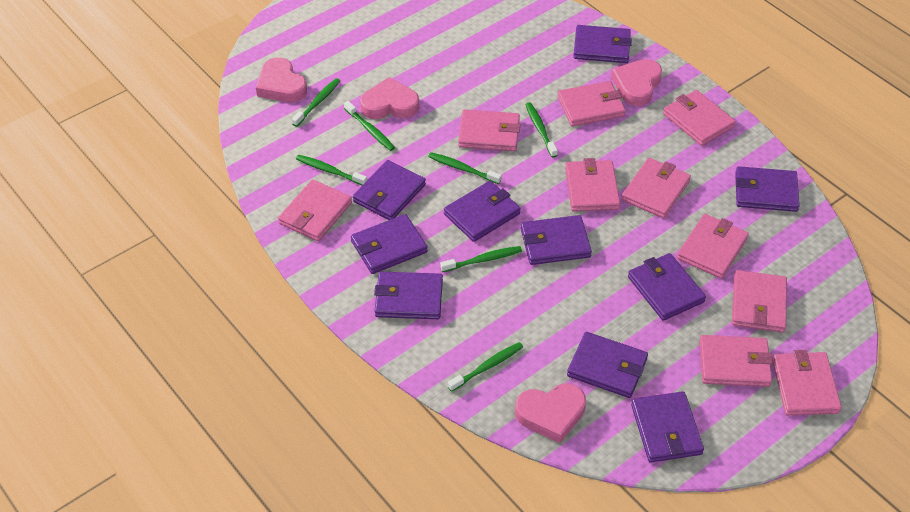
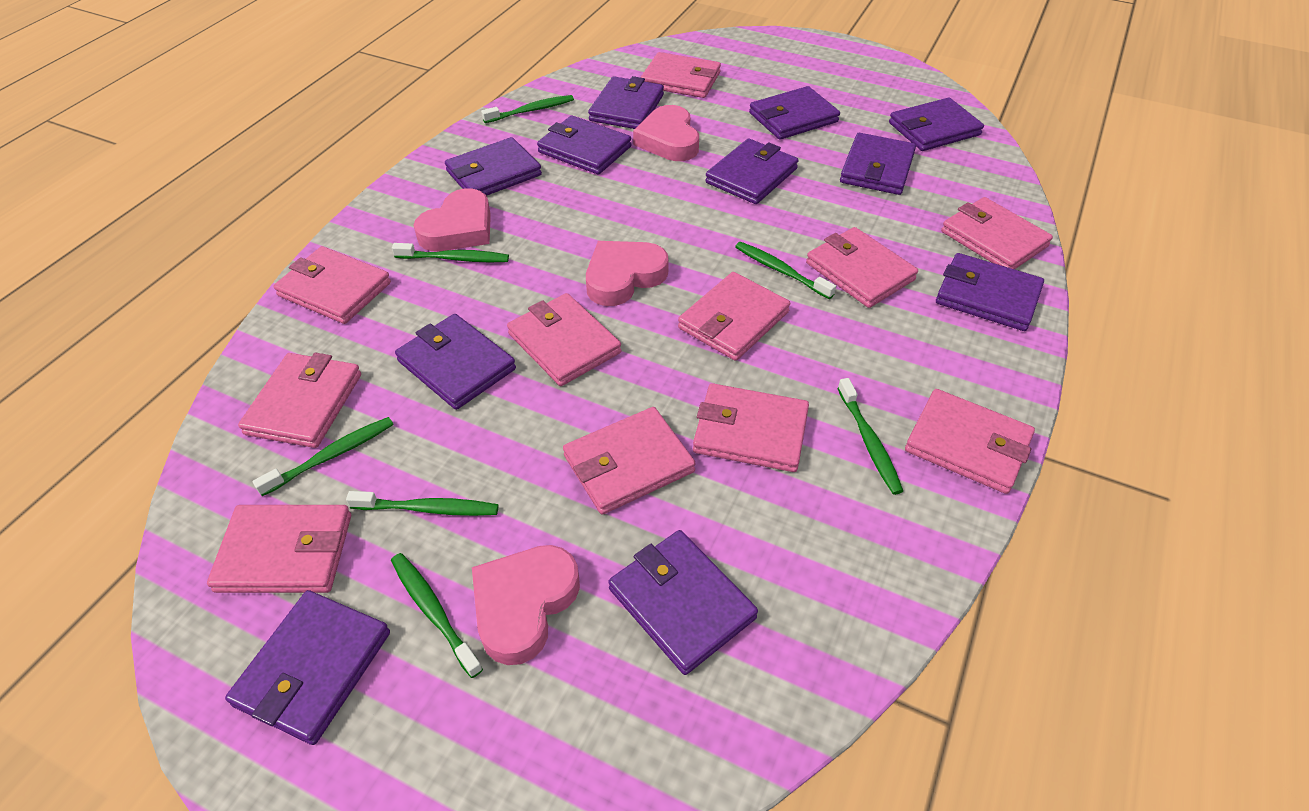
pink wallet: 10 -> 11
purple wallet: 10 -> 11

